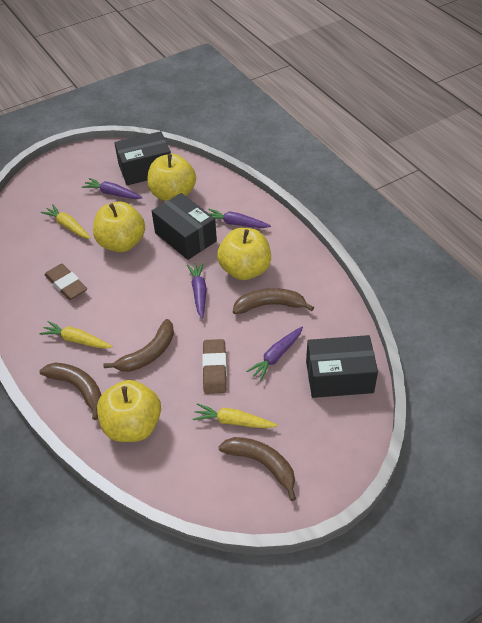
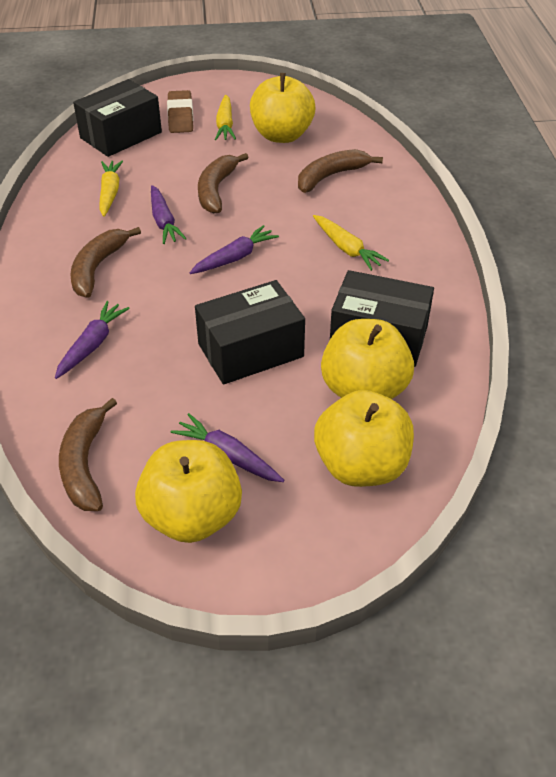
brown eraser: 2 -> 1

